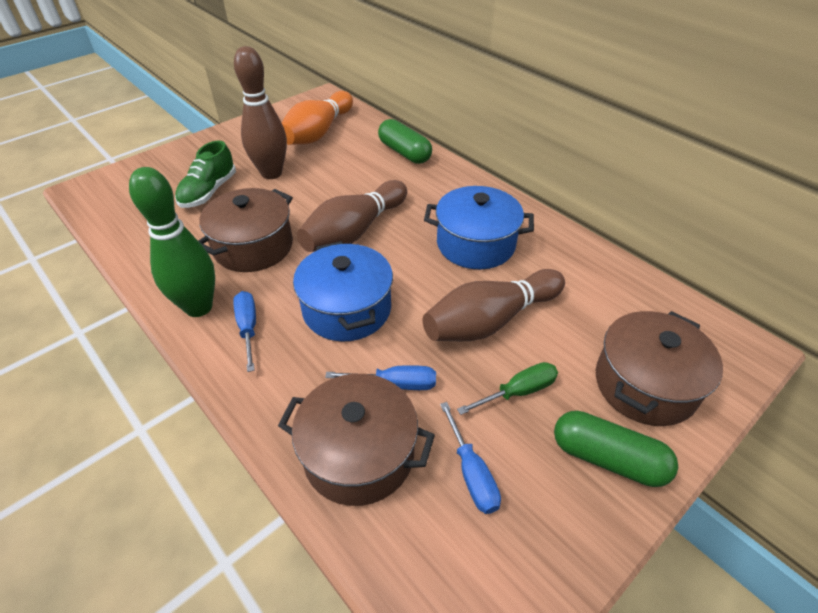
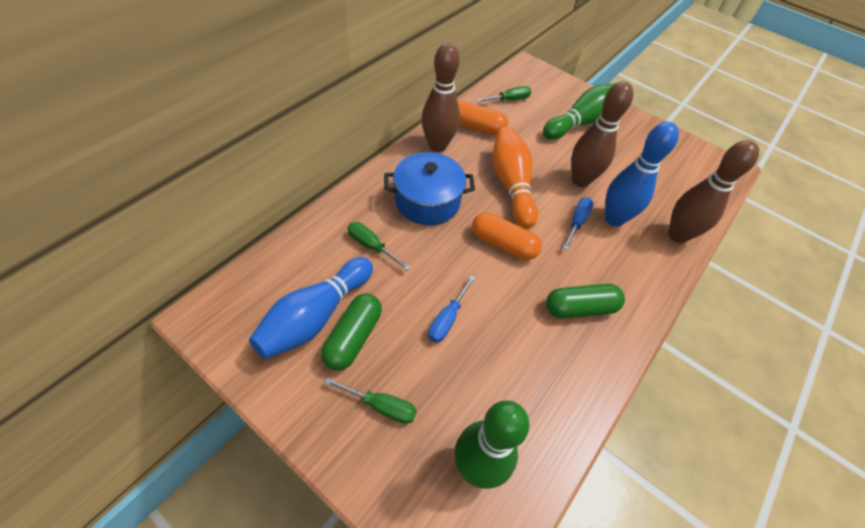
blue bowling pin: 0 -> 2
blue pot: 2 -> 1
blue screwdriver: 3 -> 2
brown pot: 3 -> 0
green bowling pin: 1 -> 2
green screwdriver: 1 -> 3
green shoe: 1 -> 0
orange capsule: 0 -> 2

